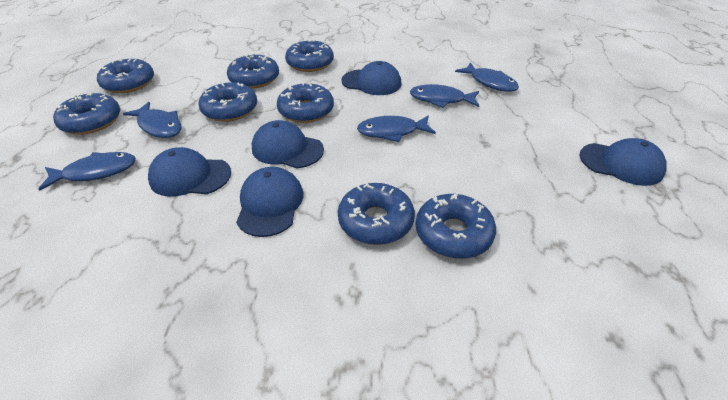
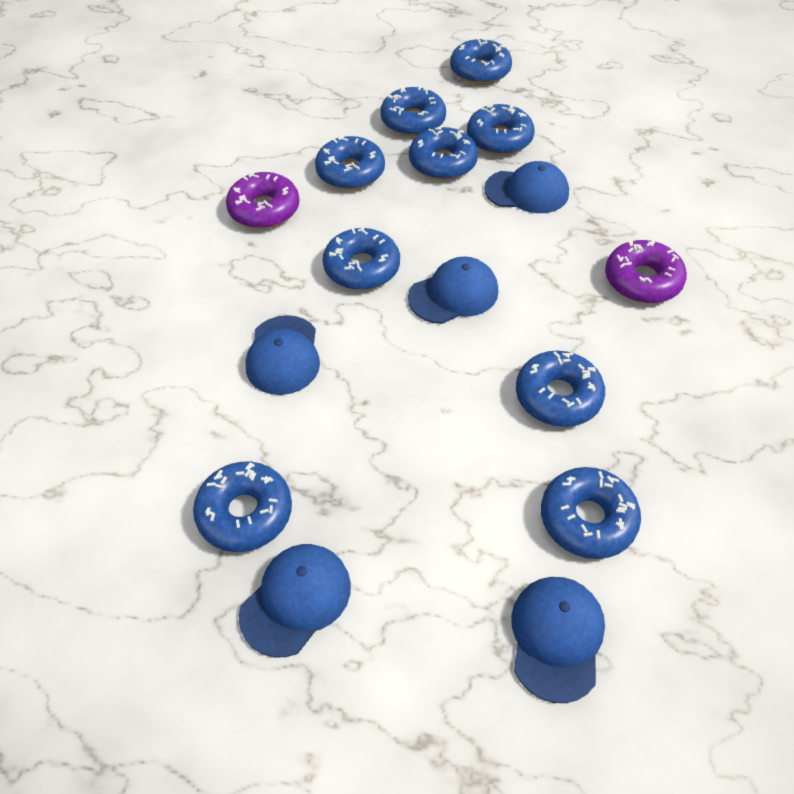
blue donut: 8 -> 9
blue fish: 5 -> 0
purple donut: 0 -> 2

